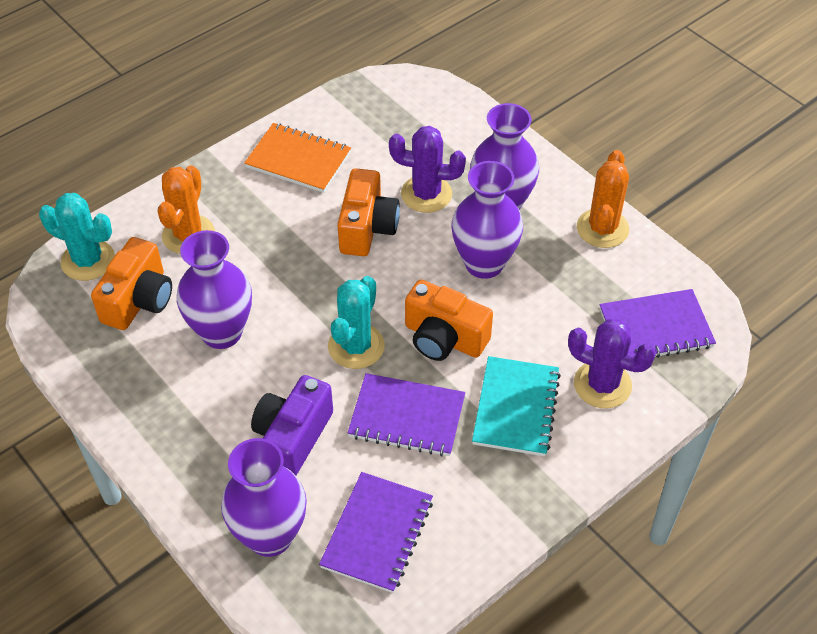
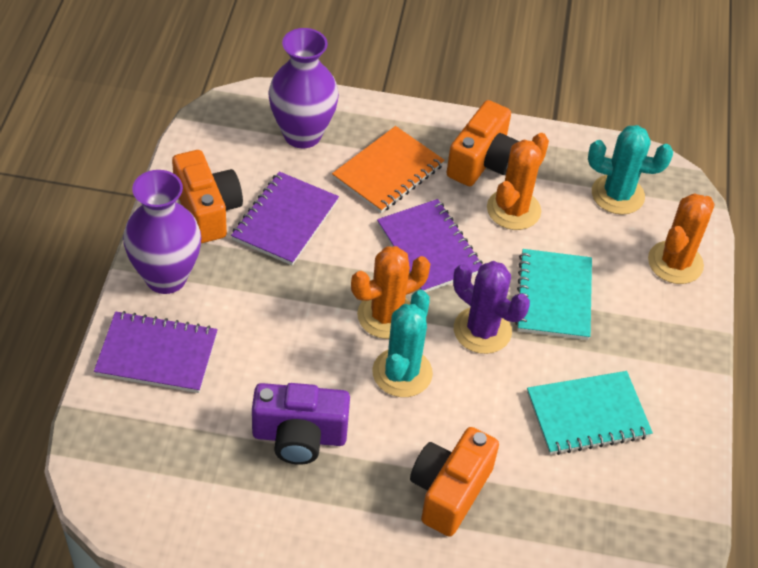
orange cactus: 2 -> 3
purple cactus: 2 -> 1
purple vase: 4 -> 2
turquoise notebook: 1 -> 2

